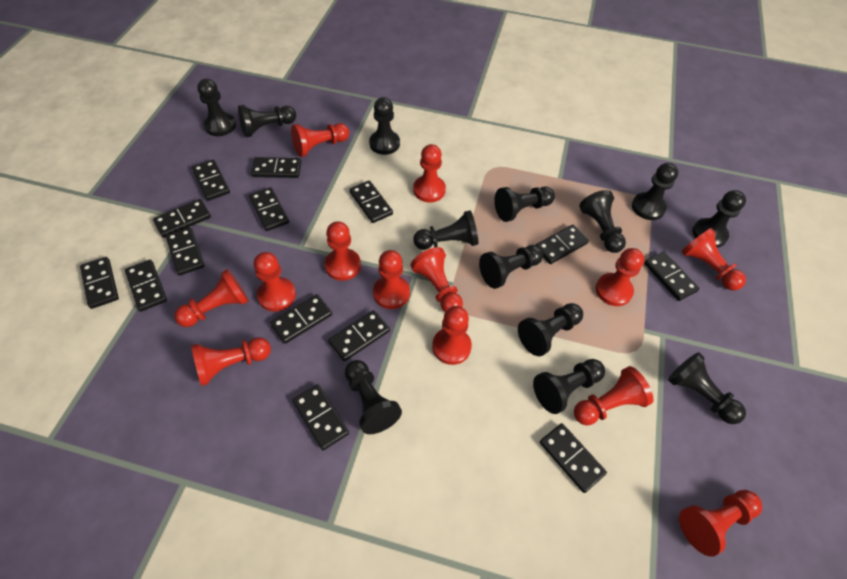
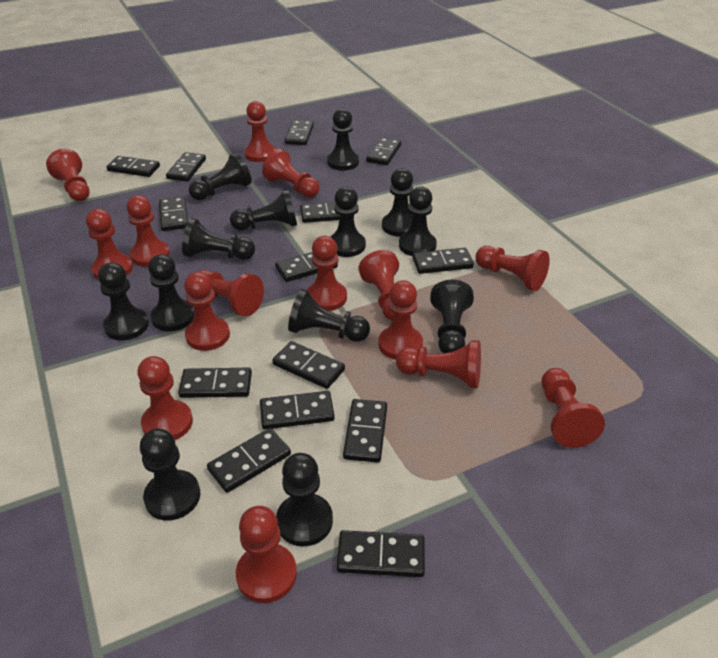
red pawn: 13 -> 15

